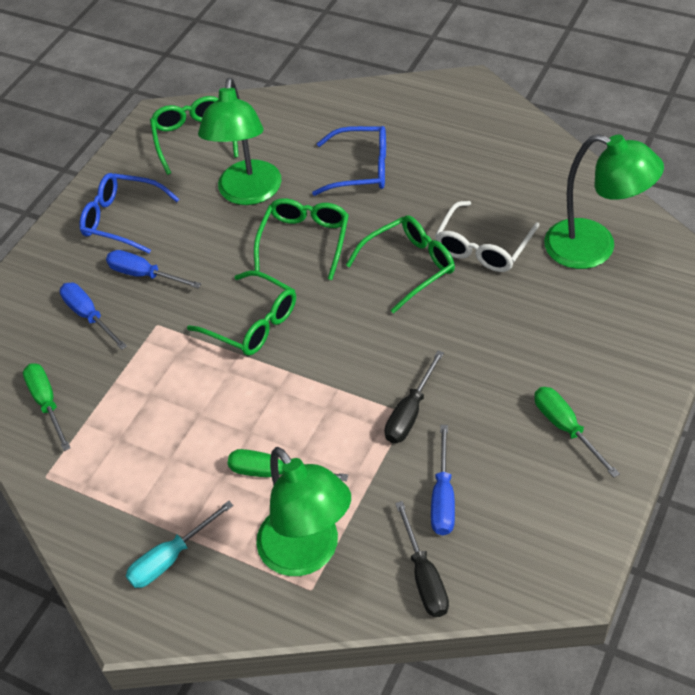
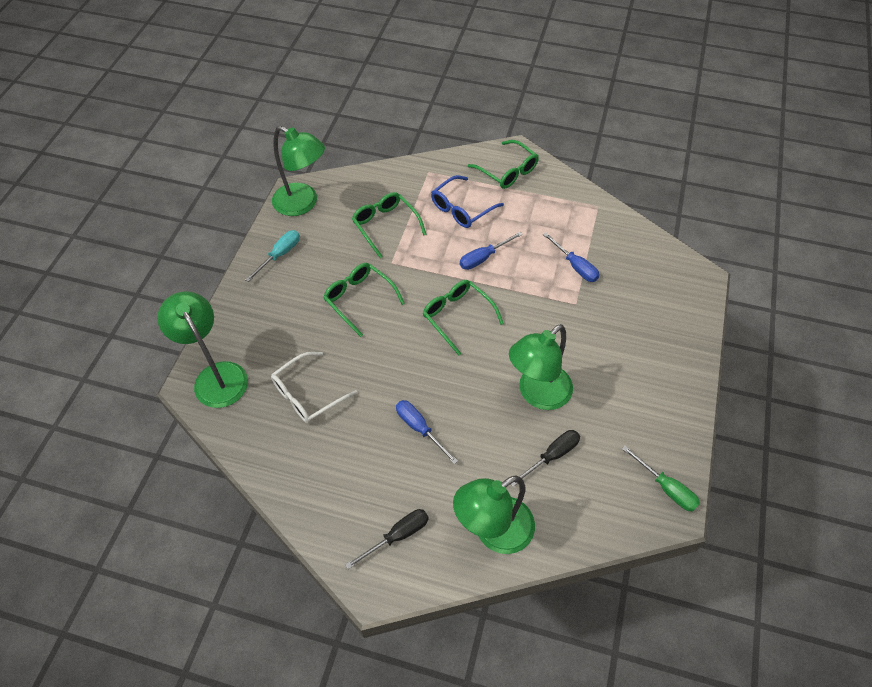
blue glasses: 2 -> 1
green lamp: 3 -> 4
green screwdriver: 3 -> 1

